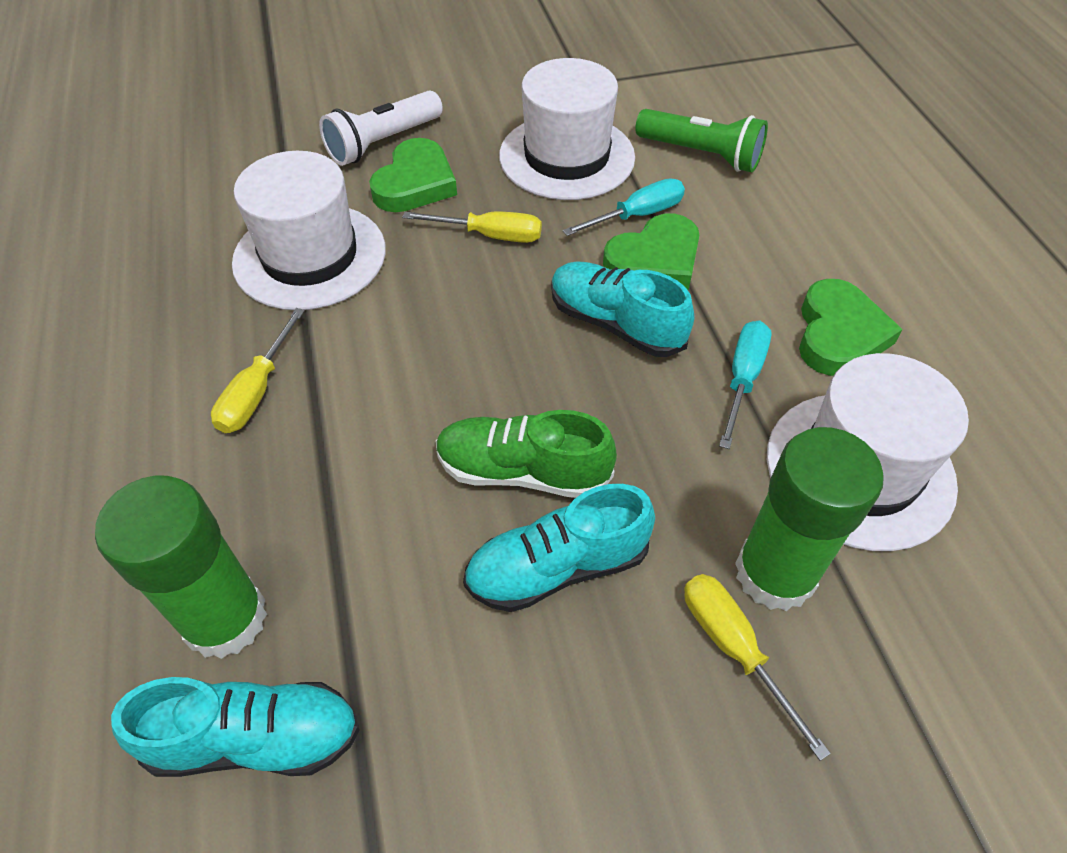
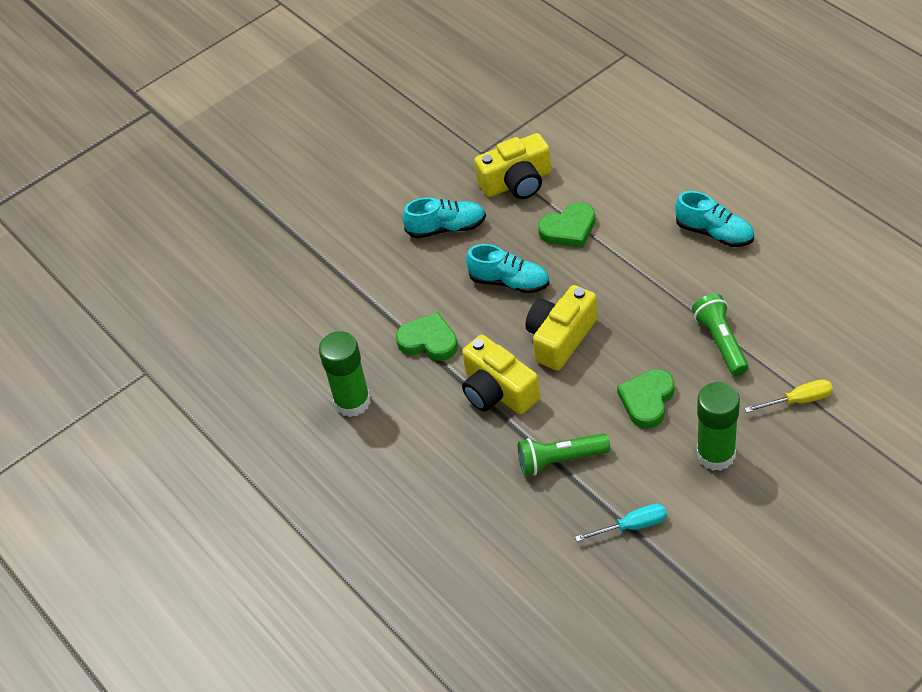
green flashlight: 1 -> 2
green shoe: 1 -> 0
turquoise screwdriver: 2 -> 1
white flashlight: 1 -> 0
white hat: 3 -> 0
yellow camera: 0 -> 3
yellow screwdriver: 3 -> 1

